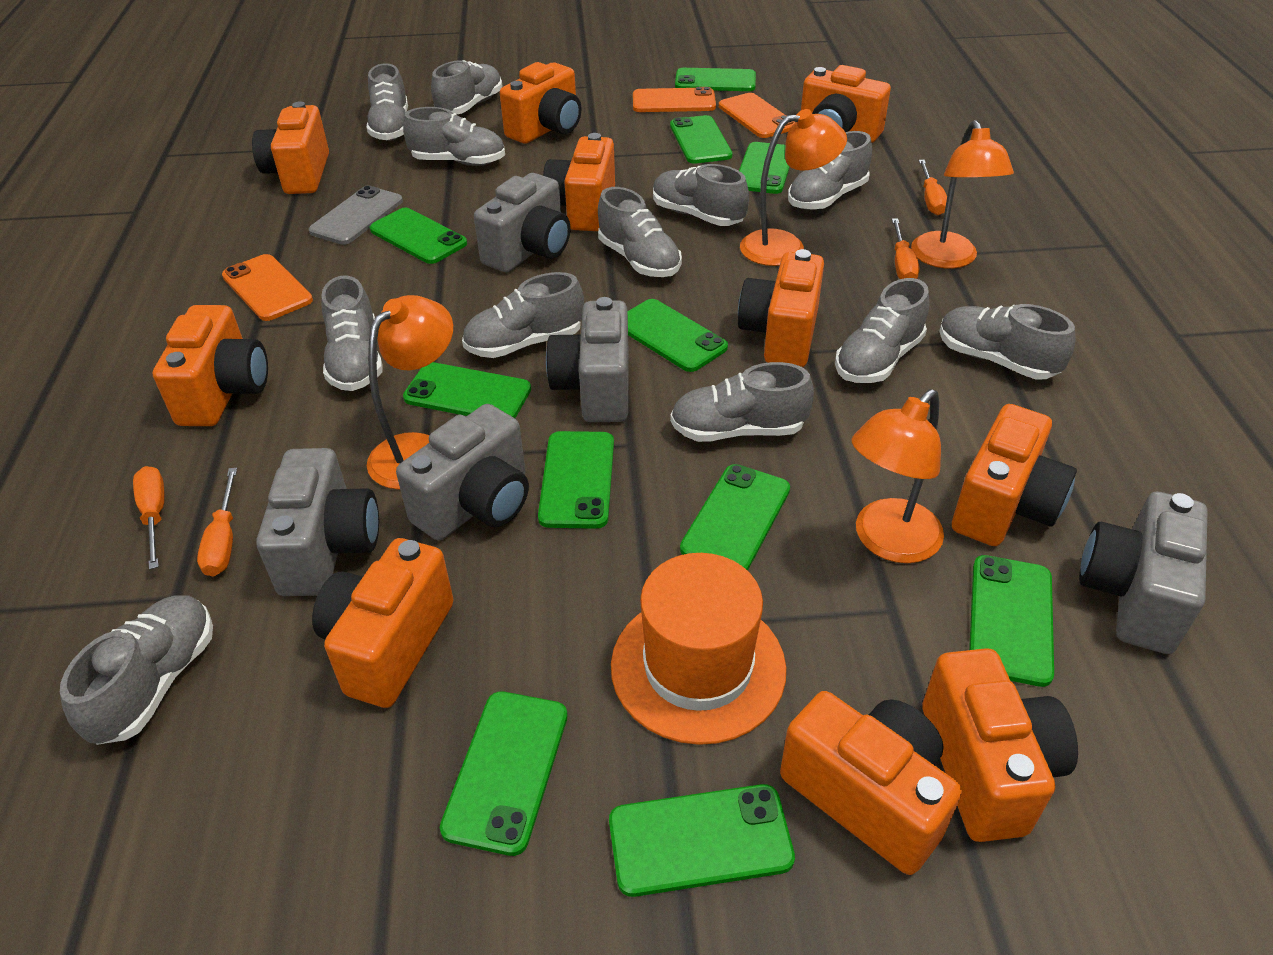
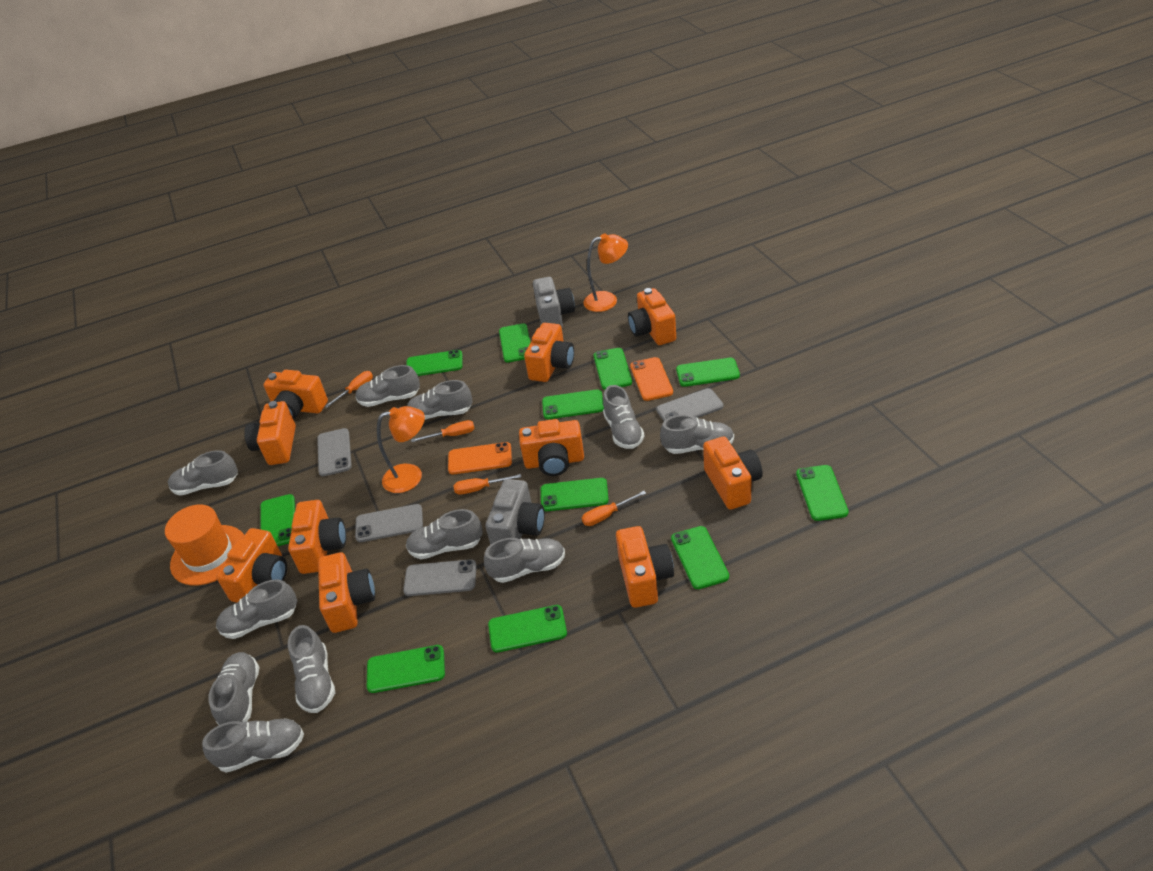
grey camera: 5 -> 2
grey phone: 1 -> 4
grey shoe: 12 -> 11
orange lamp: 4 -> 2
orange phone: 3 -> 2

